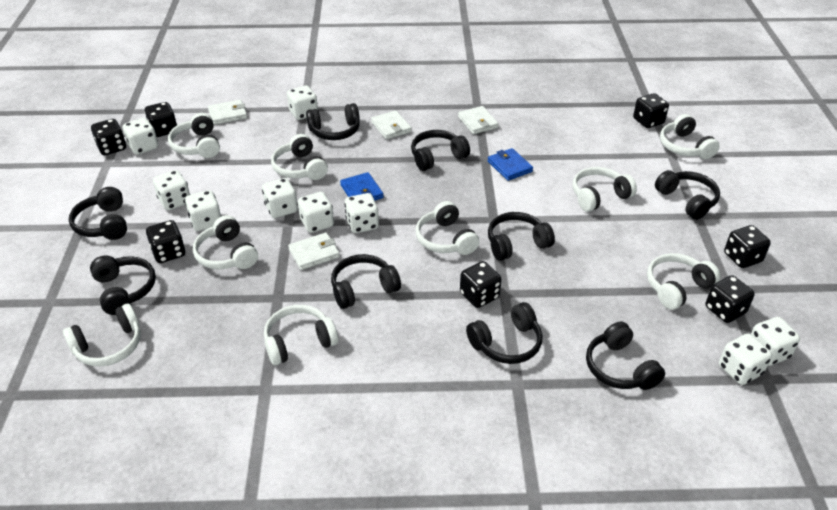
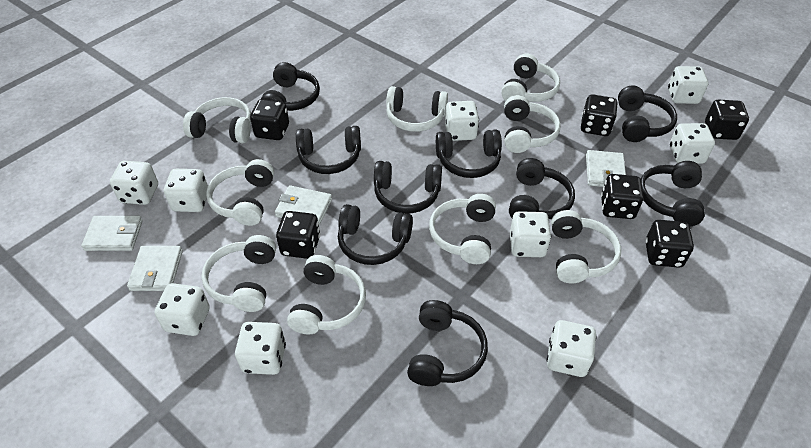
black dice: 7 -> 6
blue wallet: 2 -> 0

